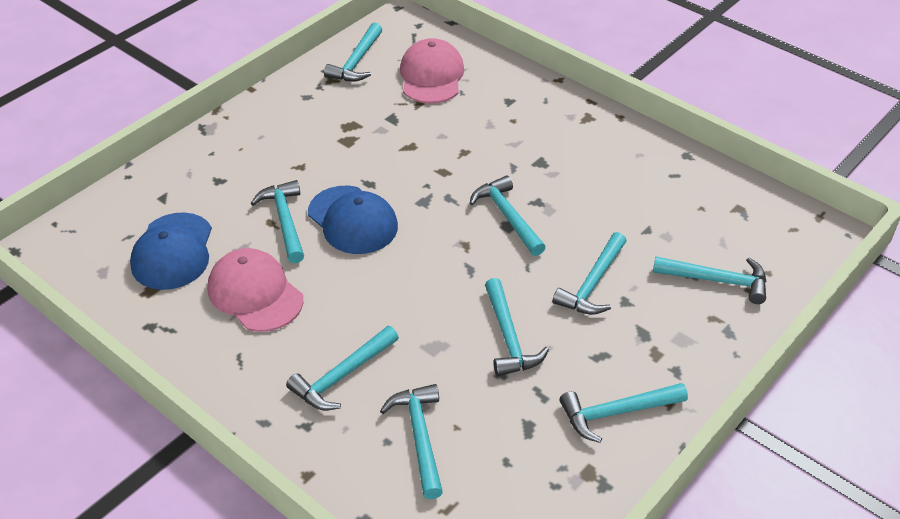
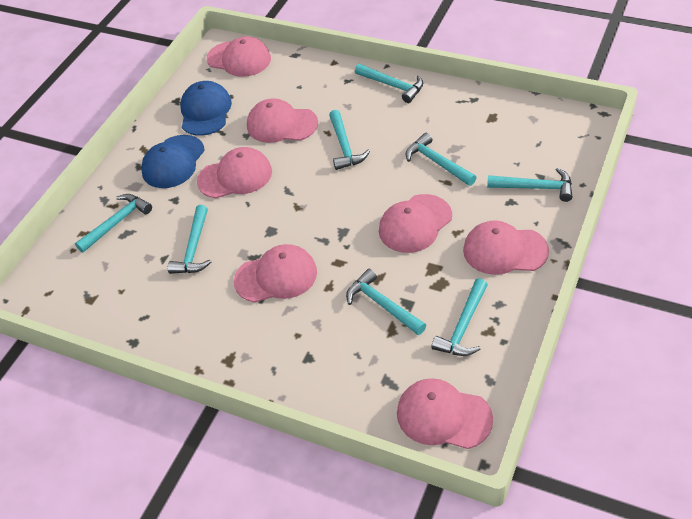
pink cap: 2 -> 7
turquoise hammer: 9 -> 8

